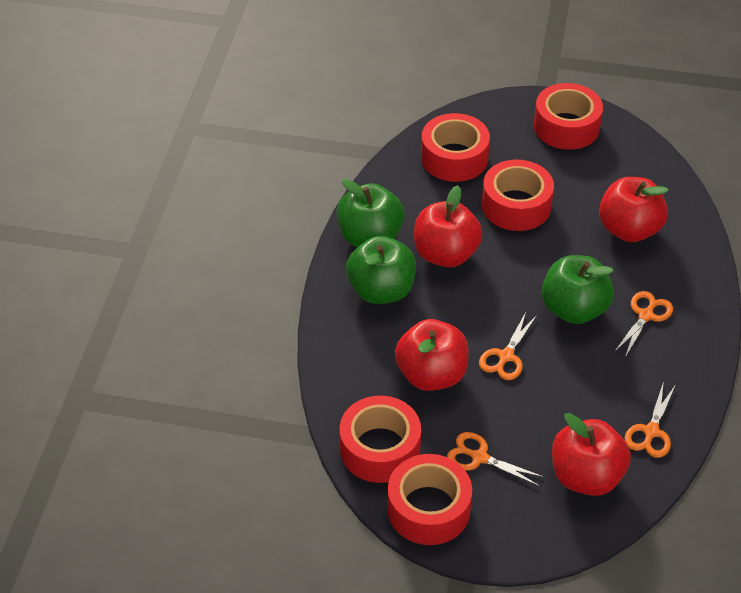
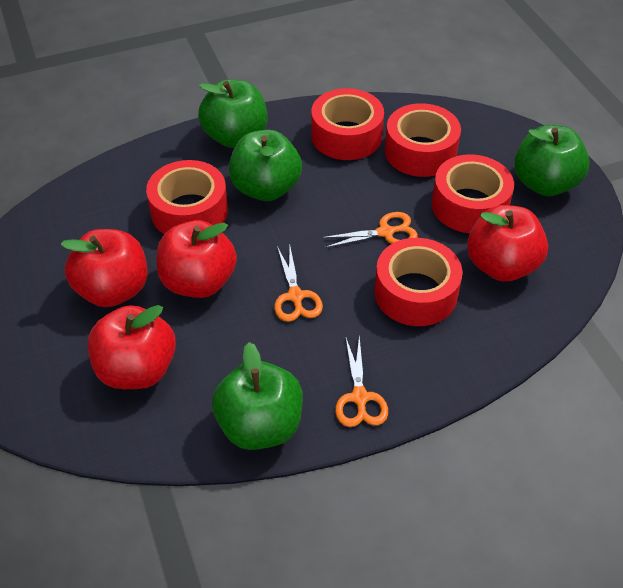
green apple: 3 -> 4
orange scissors: 4 -> 3

